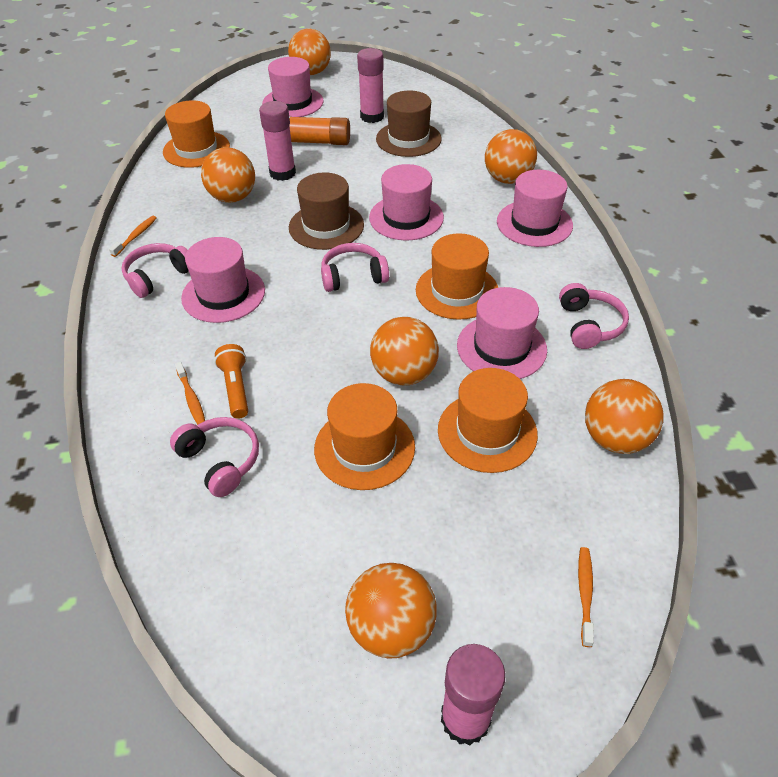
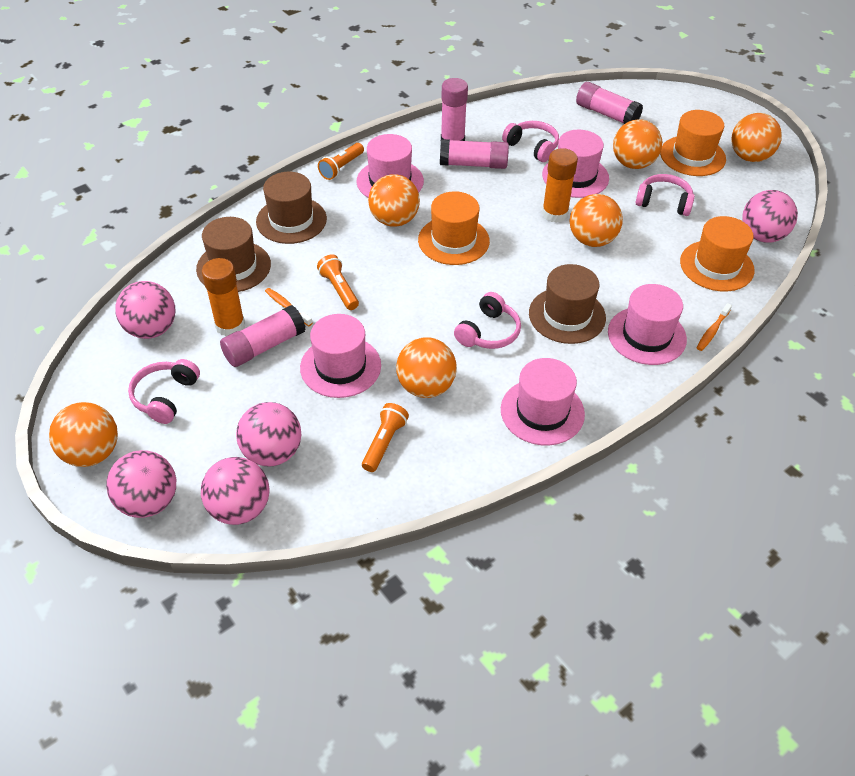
brown hat: 2 -> 3
orange flashlight: 1 -> 3
orange glue stick: 1 -> 2
orange hat: 4 -> 3
orange toothbrush: 3 -> 2
pink ball: 0 -> 5
pink glue stick: 3 -> 4

